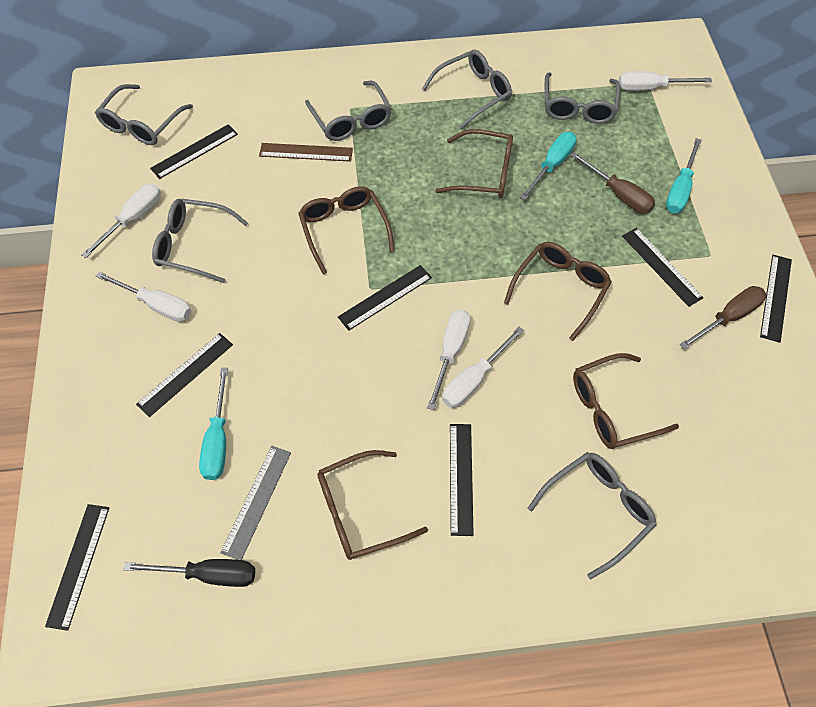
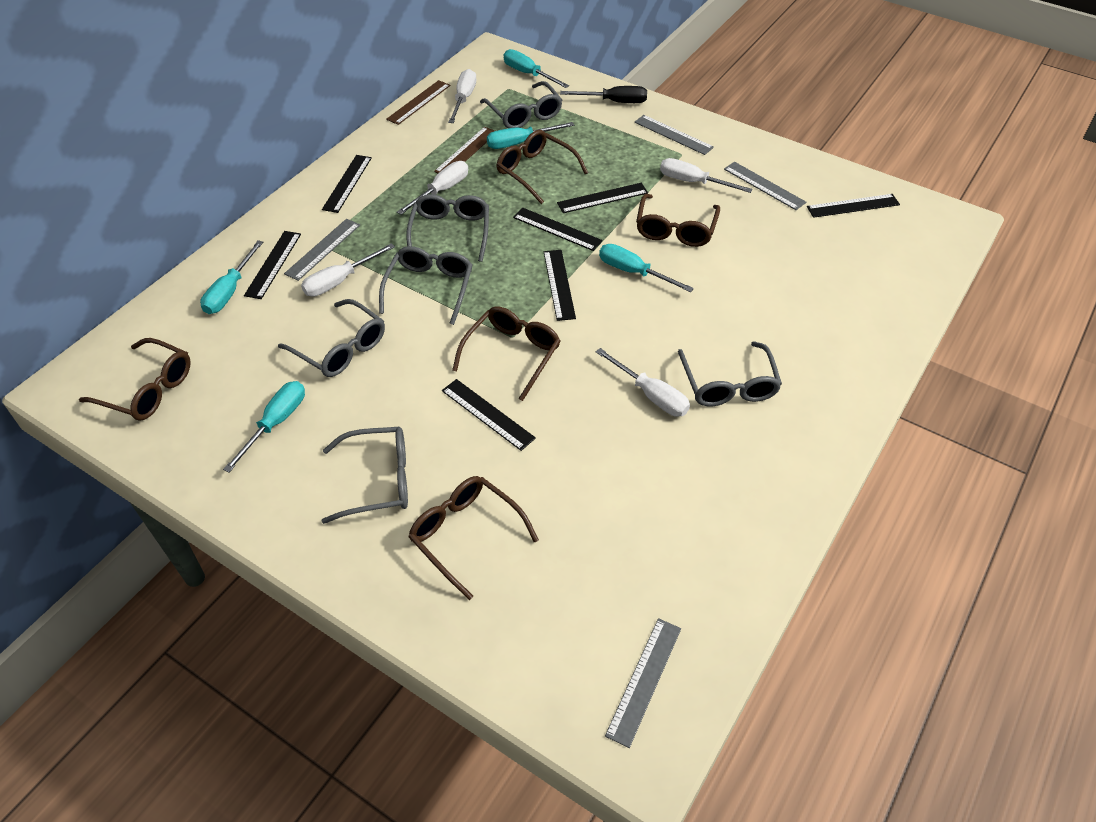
brown ruler: 1 -> 2
brown screwdriver: 2 -> 0
grey ruler: 1 -> 4
turquoise screwdriver: 3 -> 5

